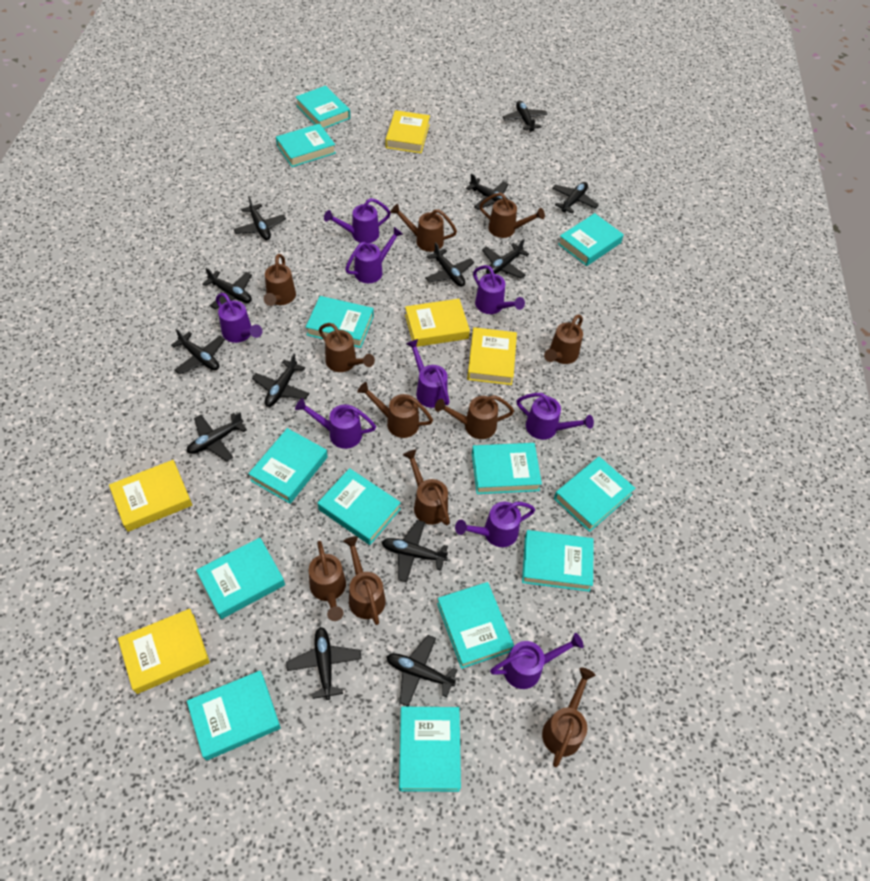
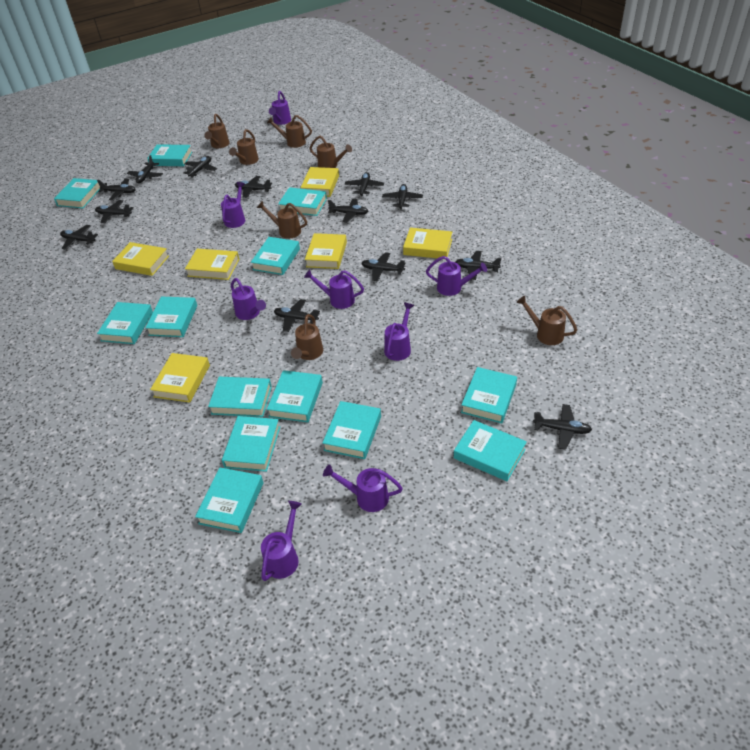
brown watering can: 11 -> 7
purple watering can: 9 -> 8
yellow book: 5 -> 6

